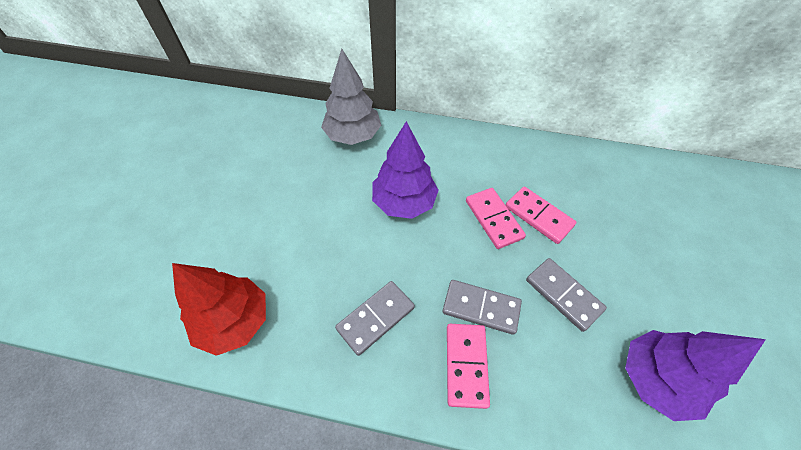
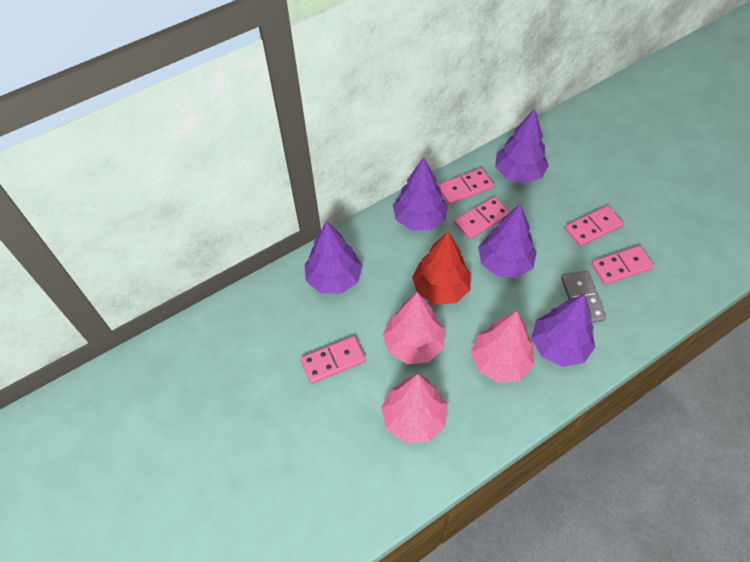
grey domino: 3 -> 1
grey tree: 1 -> 0
pink domino: 3 -> 5
pink tree: 0 -> 3
purple tree: 2 -> 5

